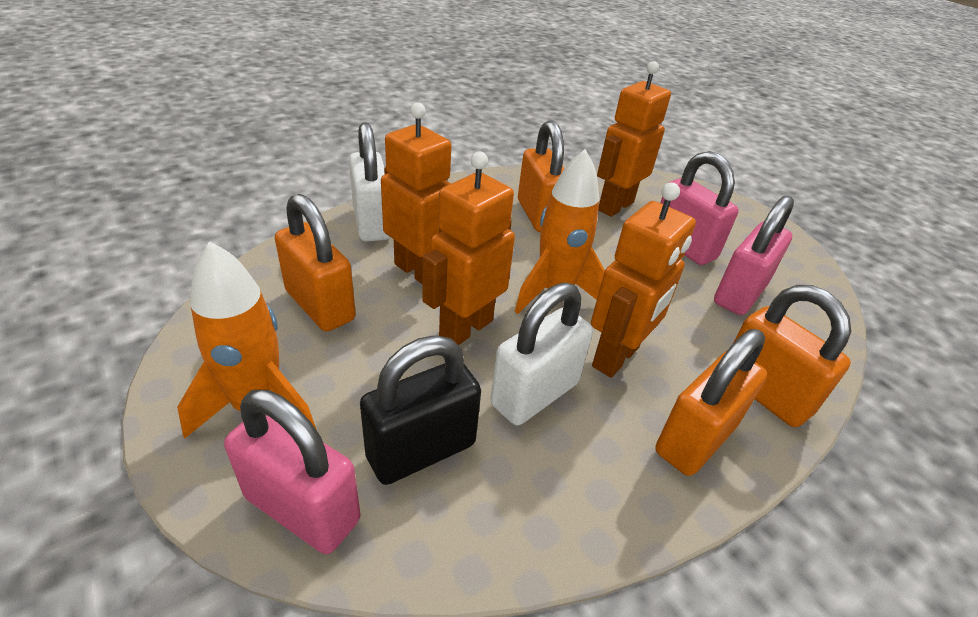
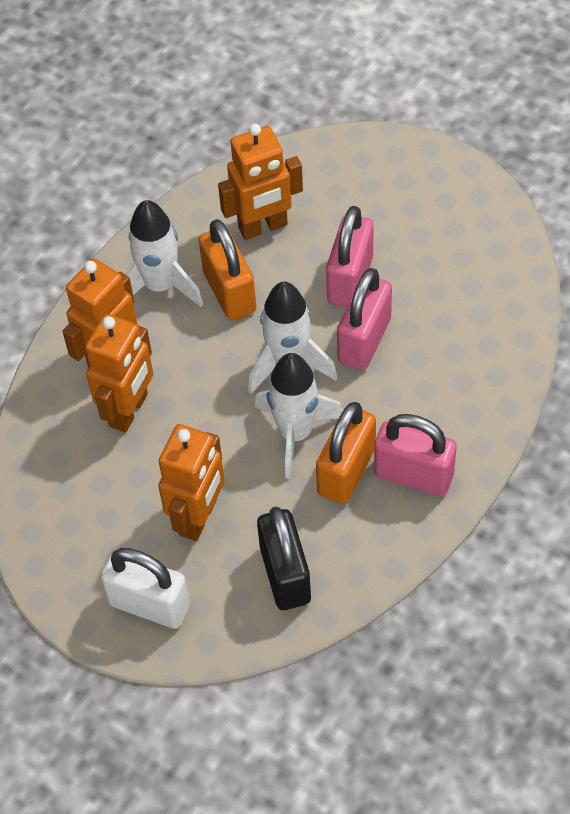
orange padlock: 4 -> 2
orange rocket: 2 -> 0
white padlock: 2 -> 1
white rocket: 0 -> 3

